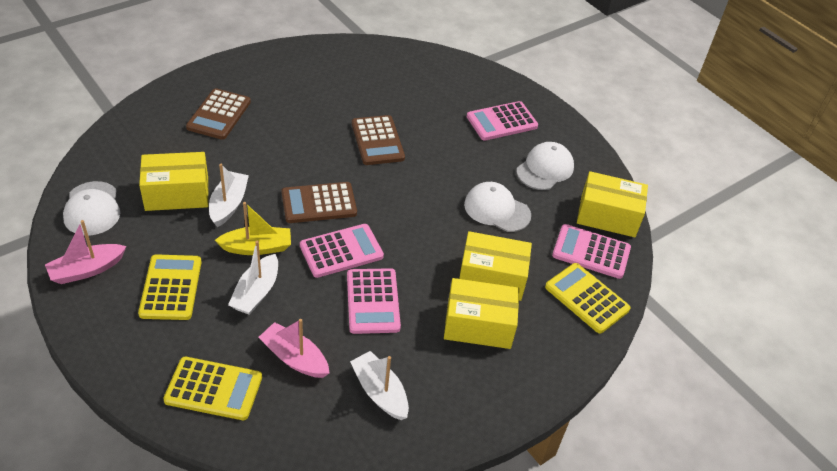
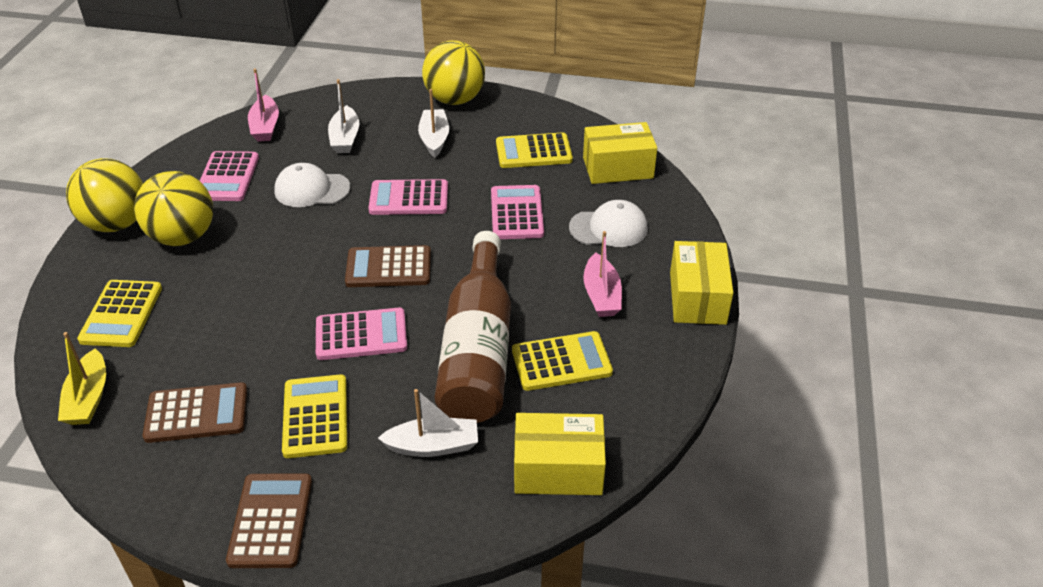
brown bottle: 0 -> 1
white cap: 3 -> 2
yellow ball: 0 -> 3
yellow box: 4 -> 3
yellow calculator: 3 -> 4

